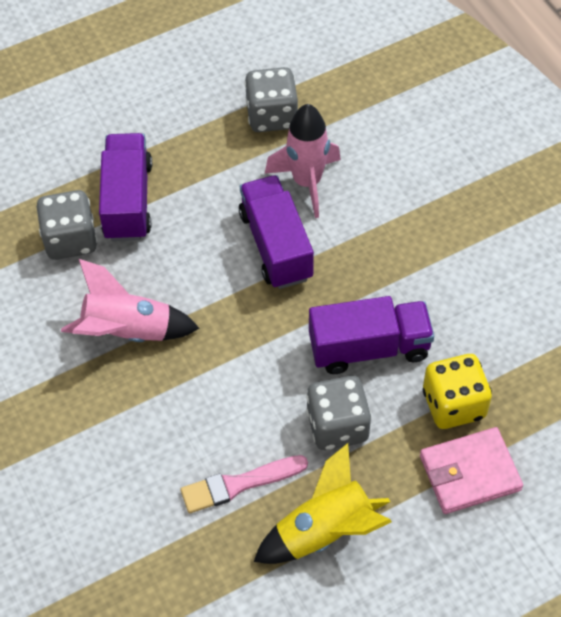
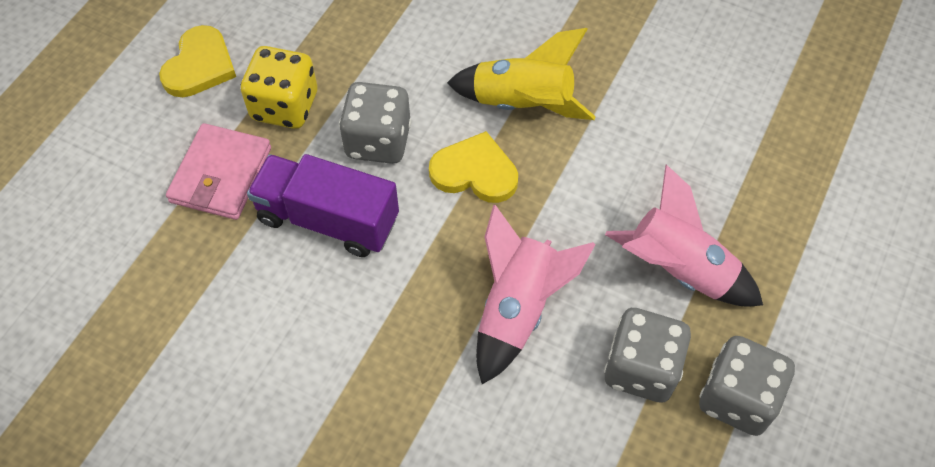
pink brush: 1 -> 0
purple truck: 3 -> 1
yellow heart: 0 -> 2

